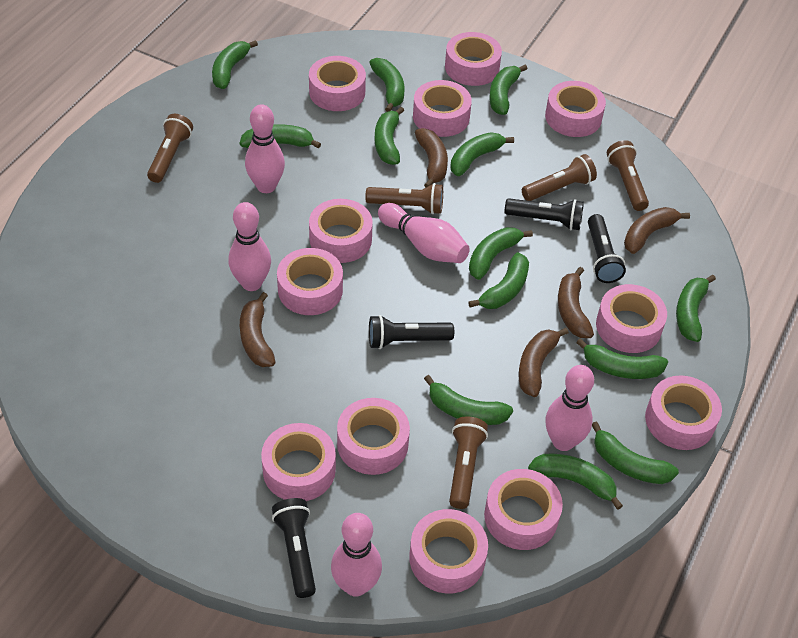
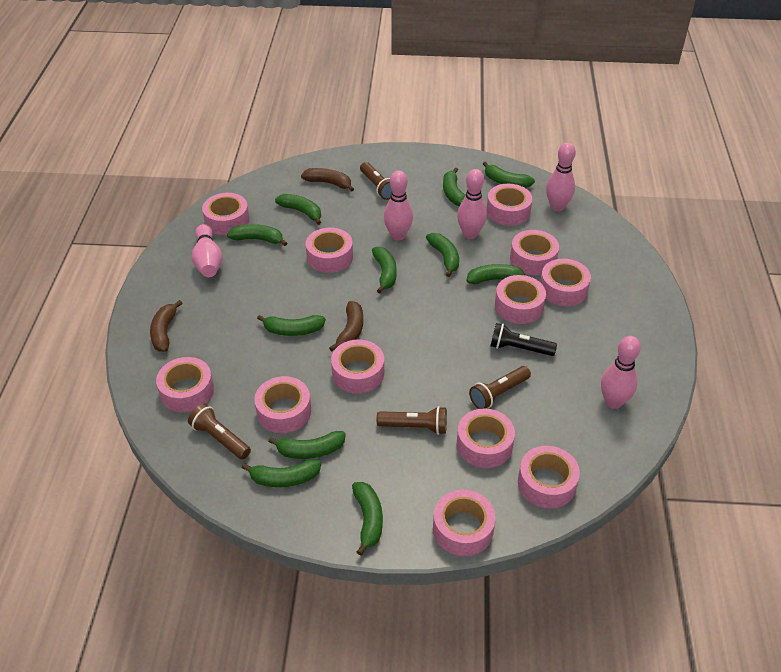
black flashlight: 4 -> 1
brown banana: 5 -> 3
brown flashlight: 5 -> 4
green banana: 13 -> 11

